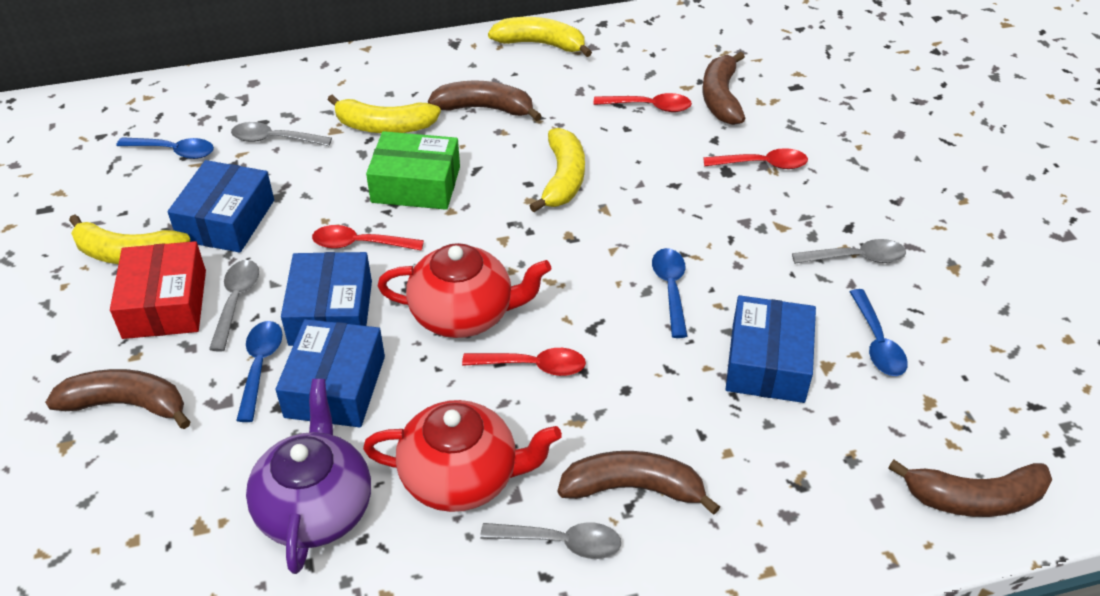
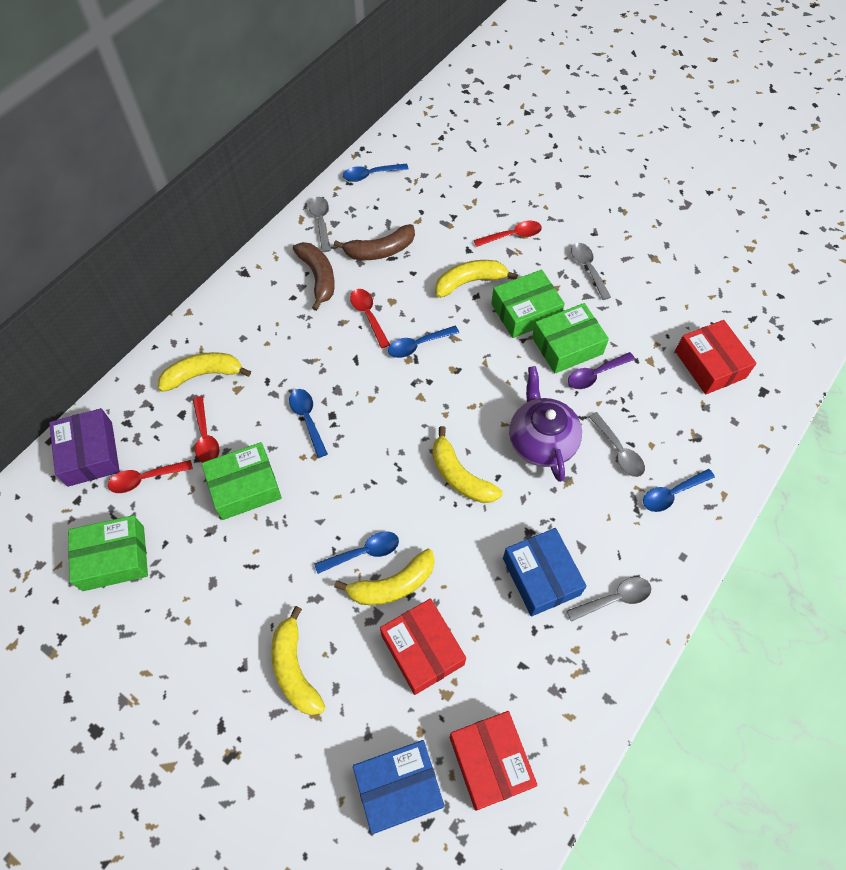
blue box: 4 -> 2
blue spoon: 4 -> 5
brown banana: 5 -> 2
green box: 1 -> 4
purple box: 0 -> 1
purple spoon: 0 -> 1
red box: 1 -> 3
red teapot: 2 -> 0
yellow banana: 4 -> 5

